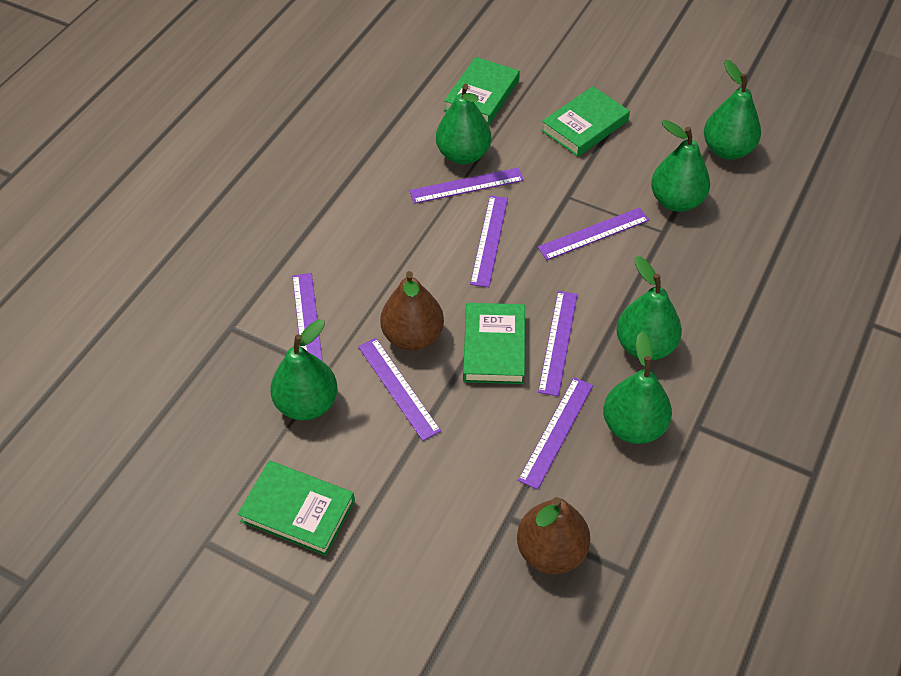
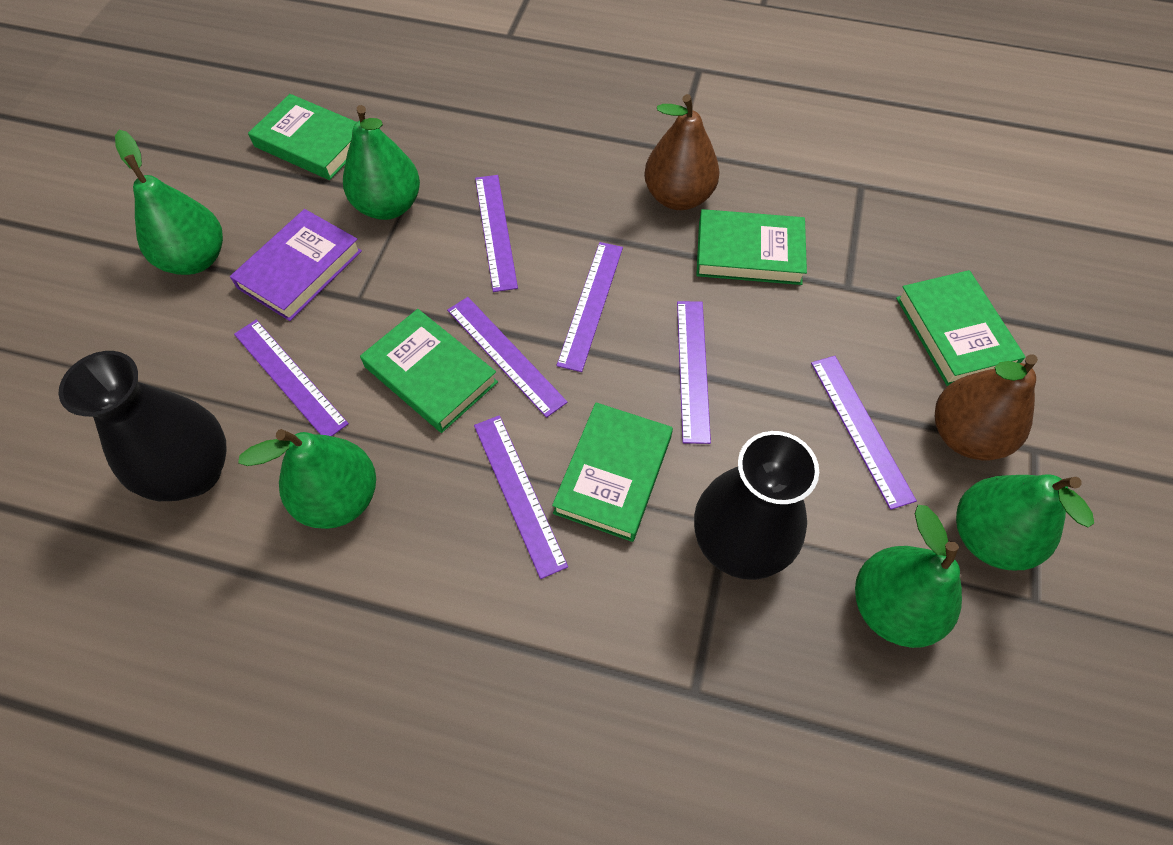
black vase: 0 -> 2
green book: 4 -> 5
green pear: 6 -> 5
purple book: 0 -> 1

